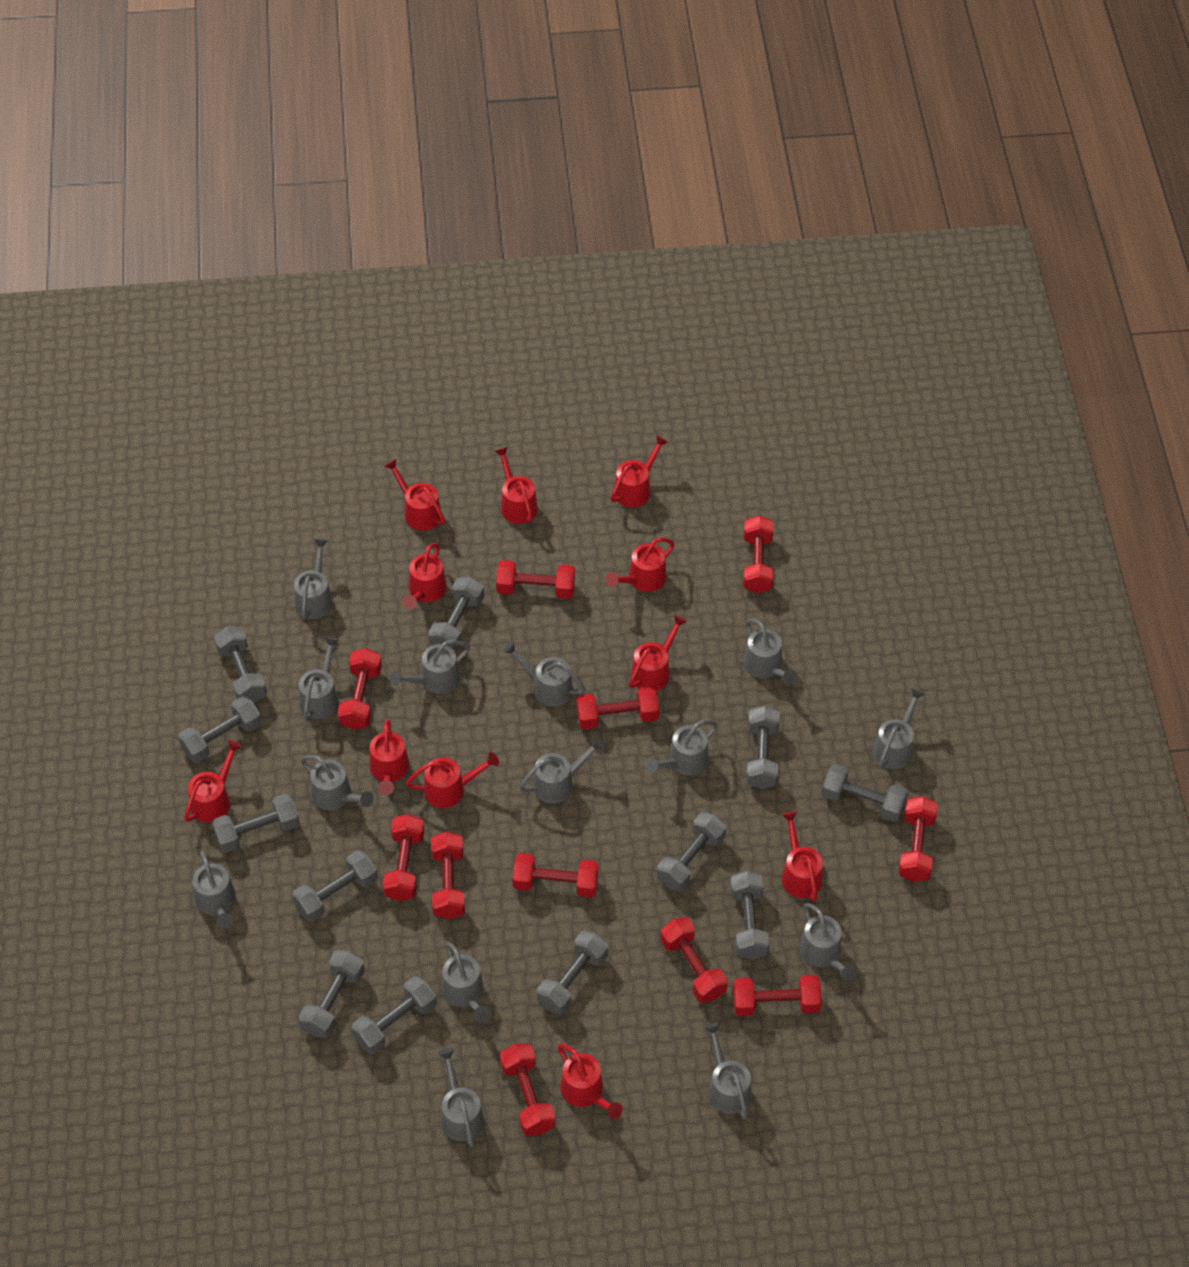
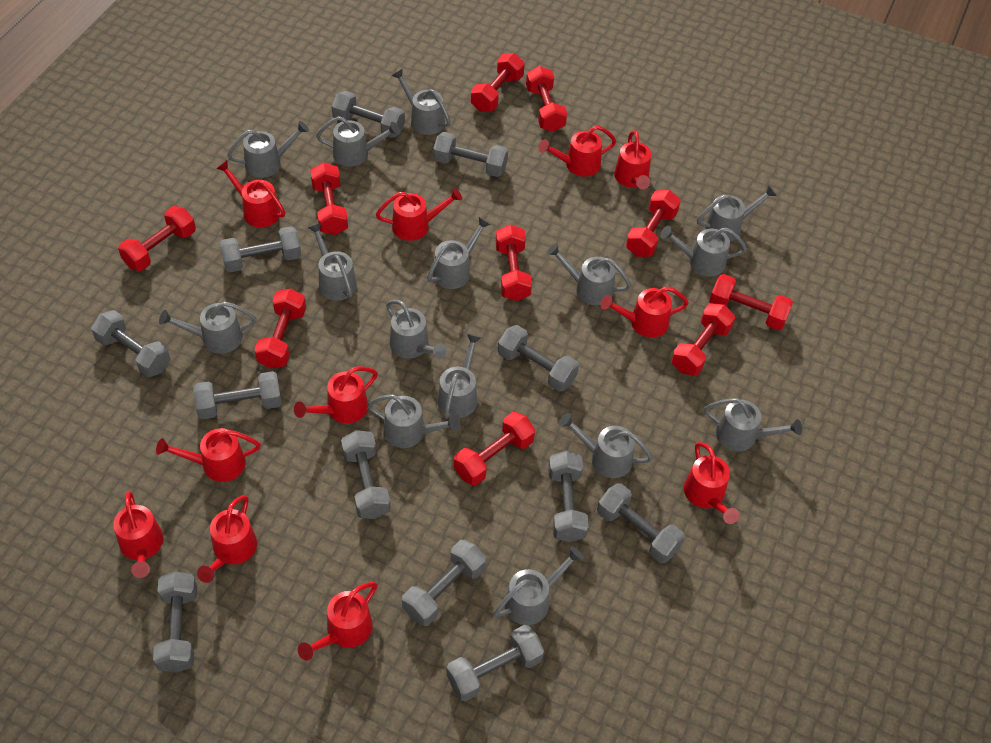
grey watering can: 14 -> 15
red dumbbell: 11 -> 10

